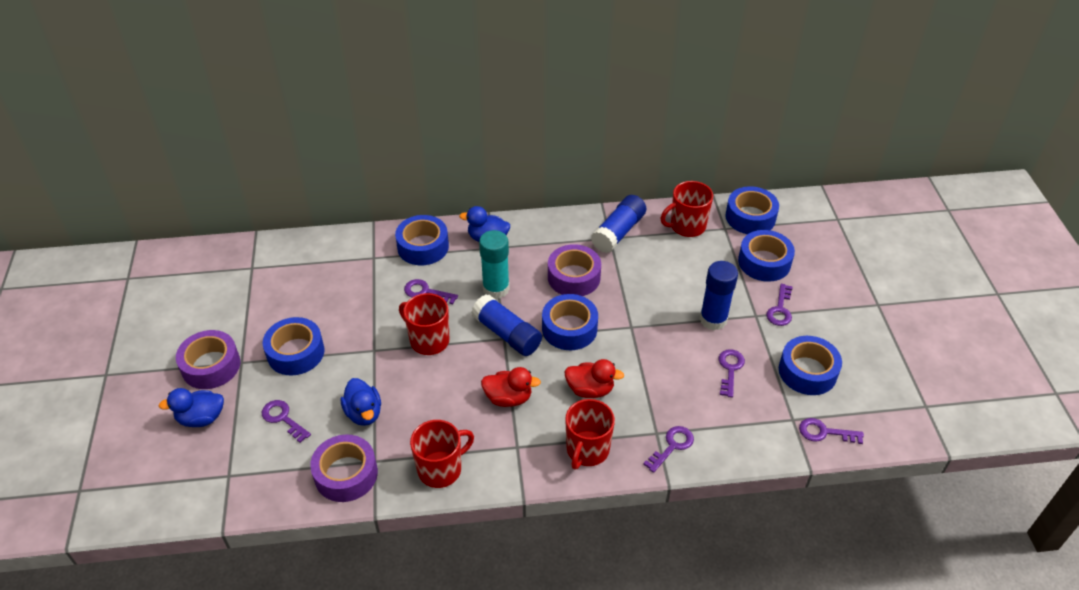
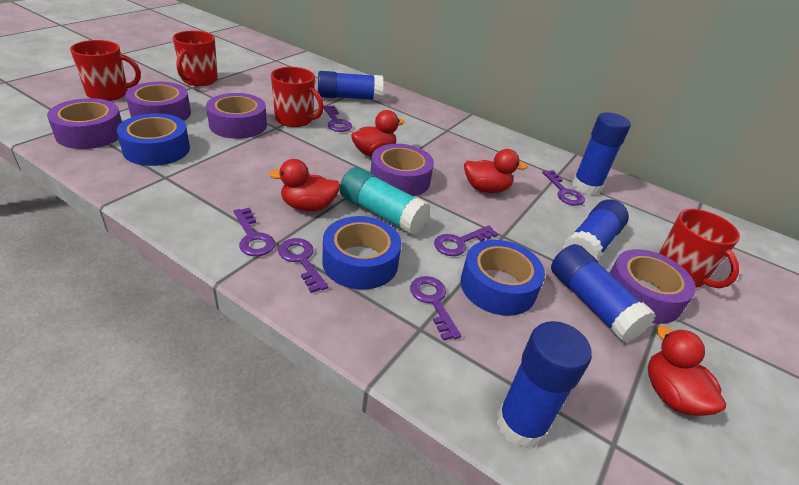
blue duck: 3 -> 0
blue glue stick: 3 -> 5
blue tape: 6 -> 3
purple tape: 3 -> 5
red duck: 2 -> 4

